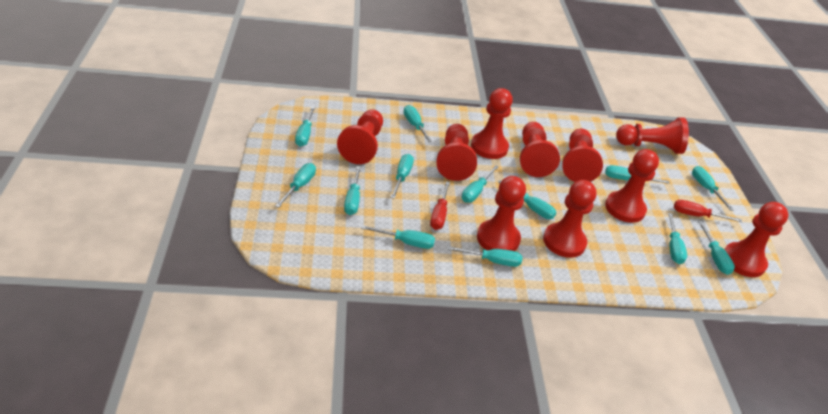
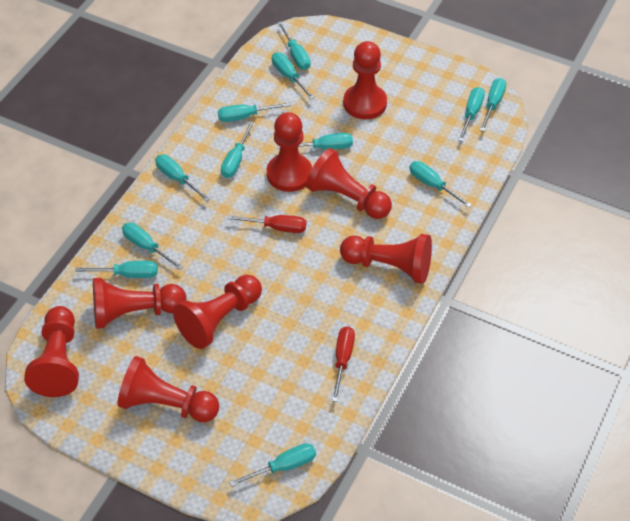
red pawn: 10 -> 8
turquoise screwdriver: 13 -> 12

